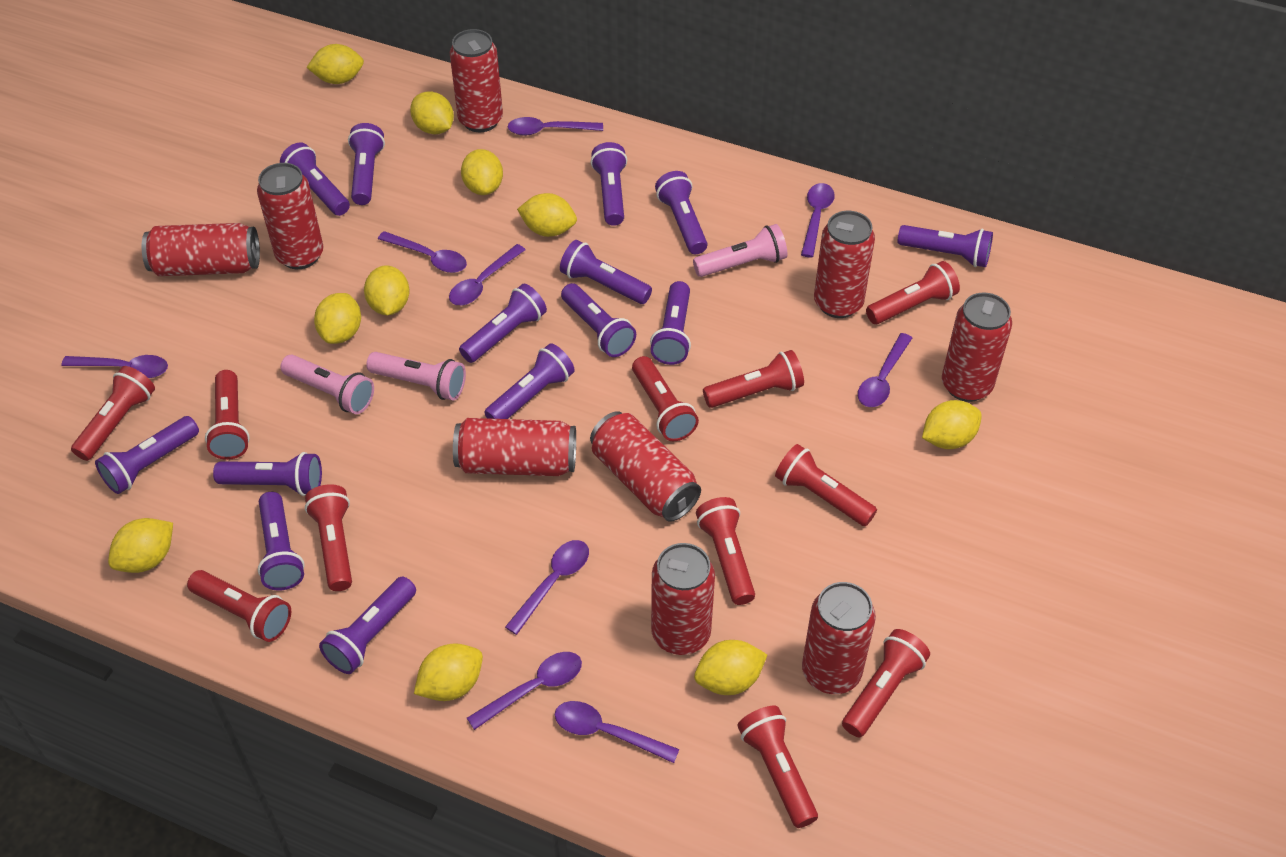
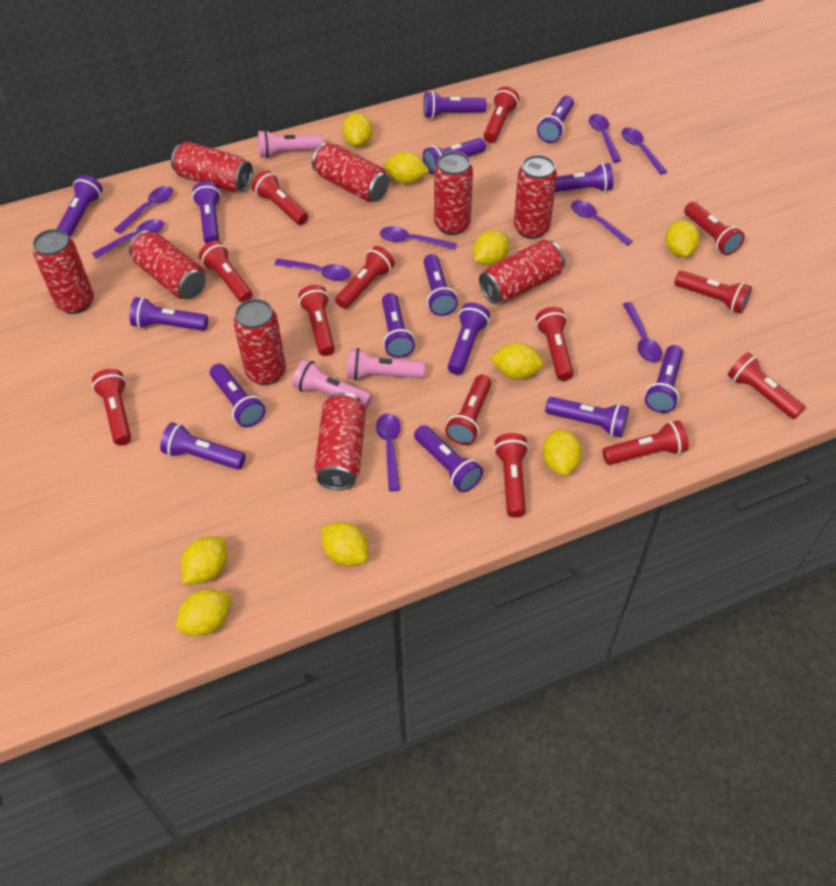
purple flashlight: 14 -> 15
red flashlight: 11 -> 13
yellow lemon: 10 -> 9

